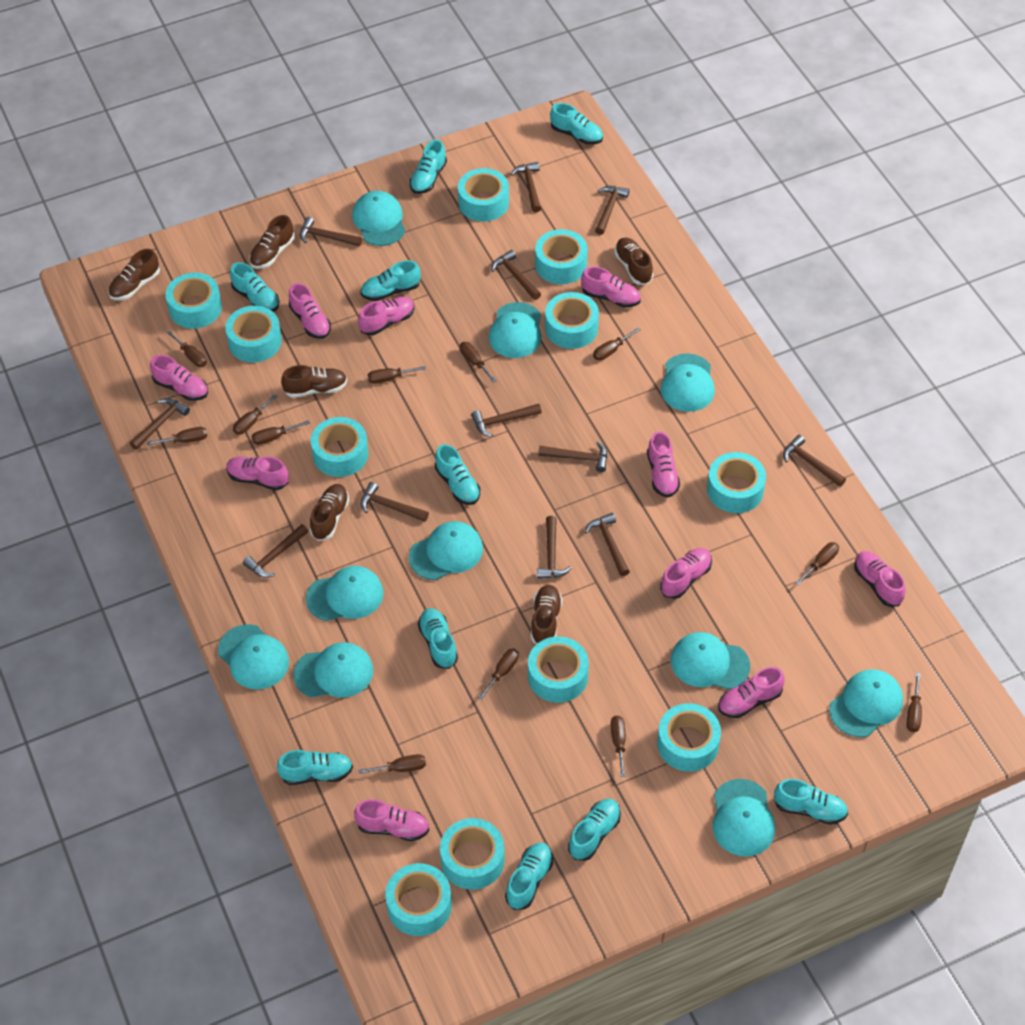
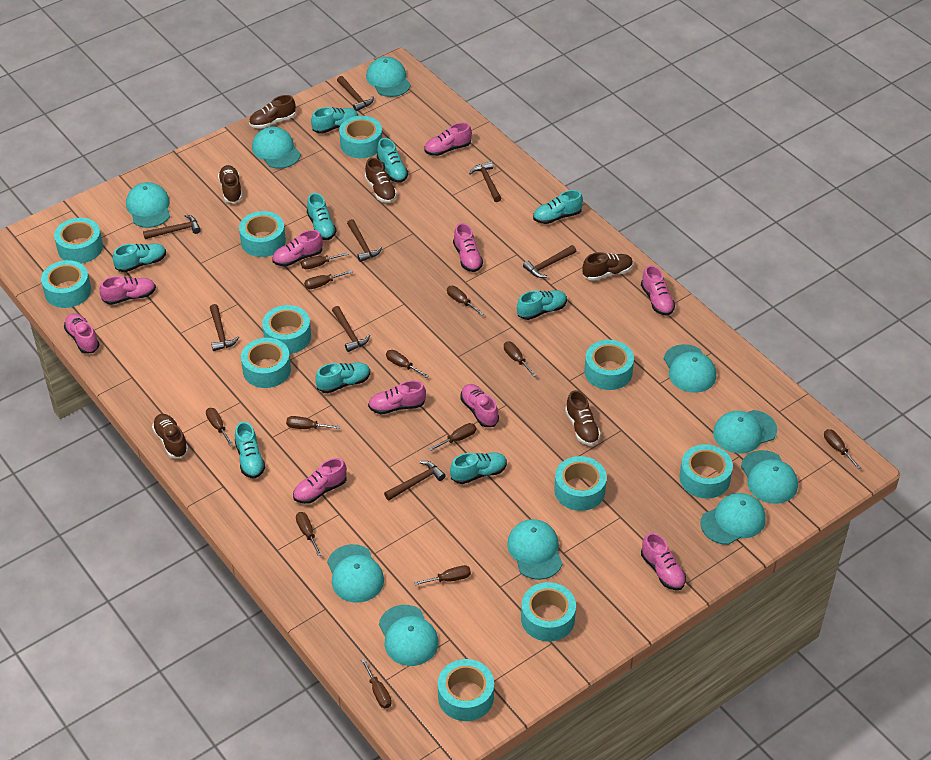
brown hammer: 12 -> 8
turquoise shoe: 10 -> 9

